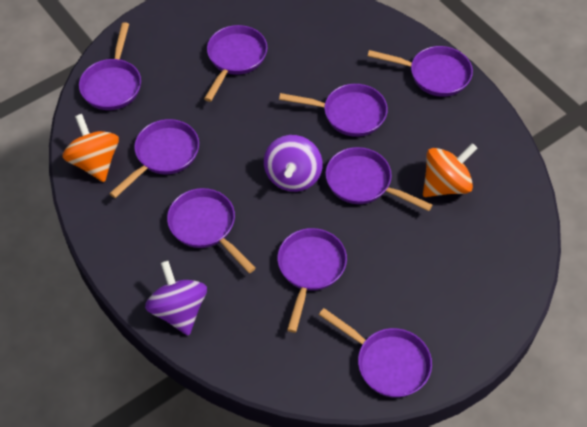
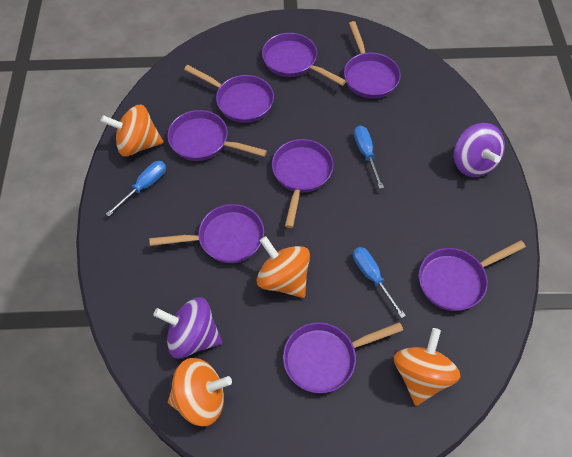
blue screwdriver: 0 -> 3
orange spinning top: 2 -> 4
purple pan: 9 -> 8

